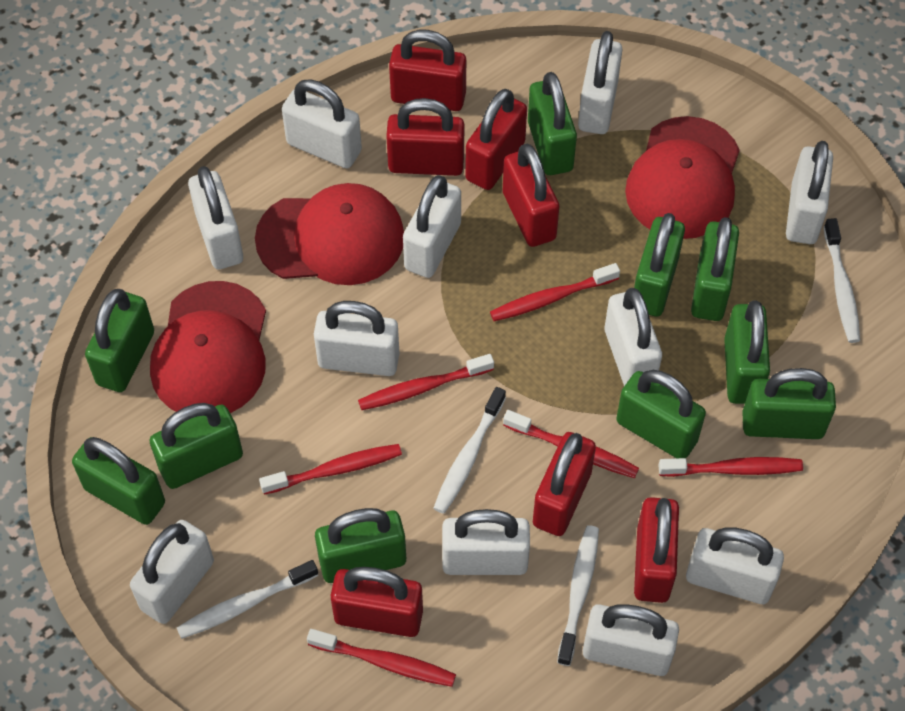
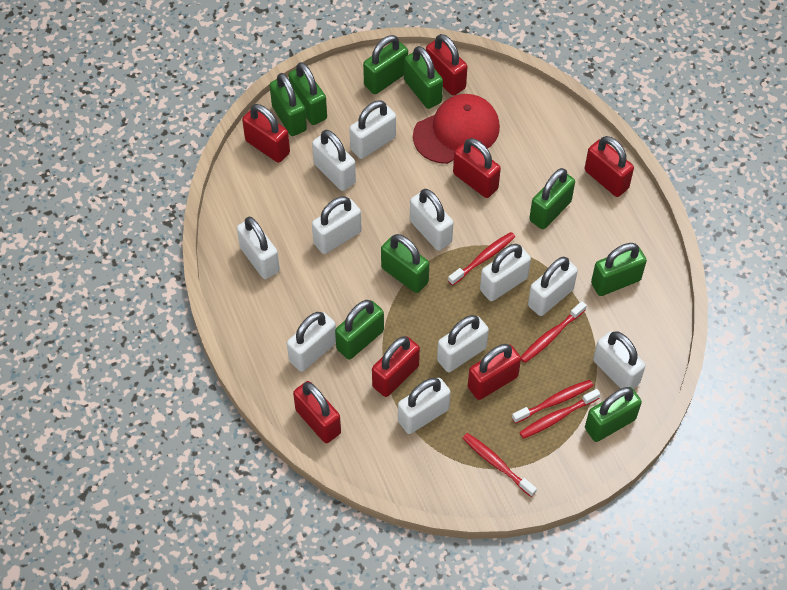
green padlock: 10 -> 9
red cap: 3 -> 1
red toothbrush: 6 -> 5
white toothbrush: 4 -> 0

